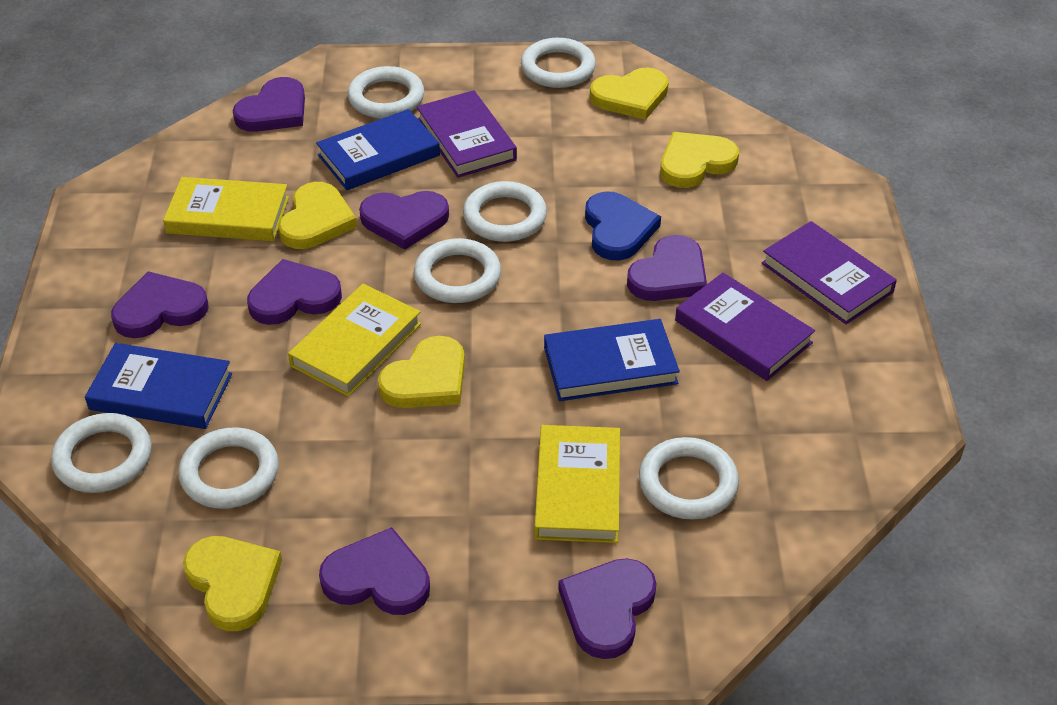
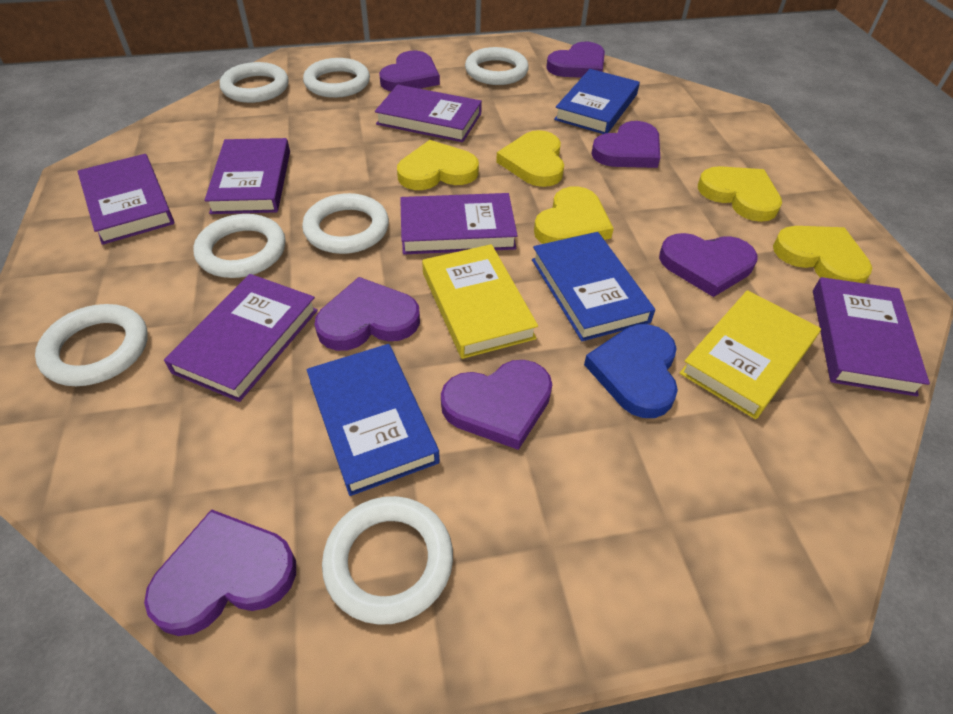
purple book: 3 -> 6
yellow book: 3 -> 2

